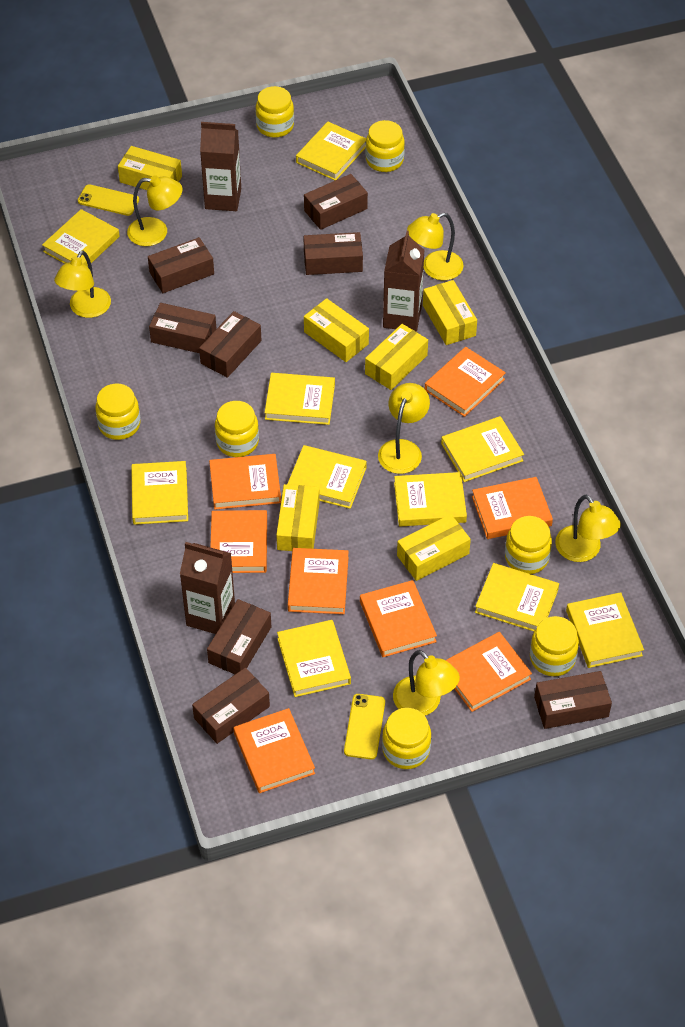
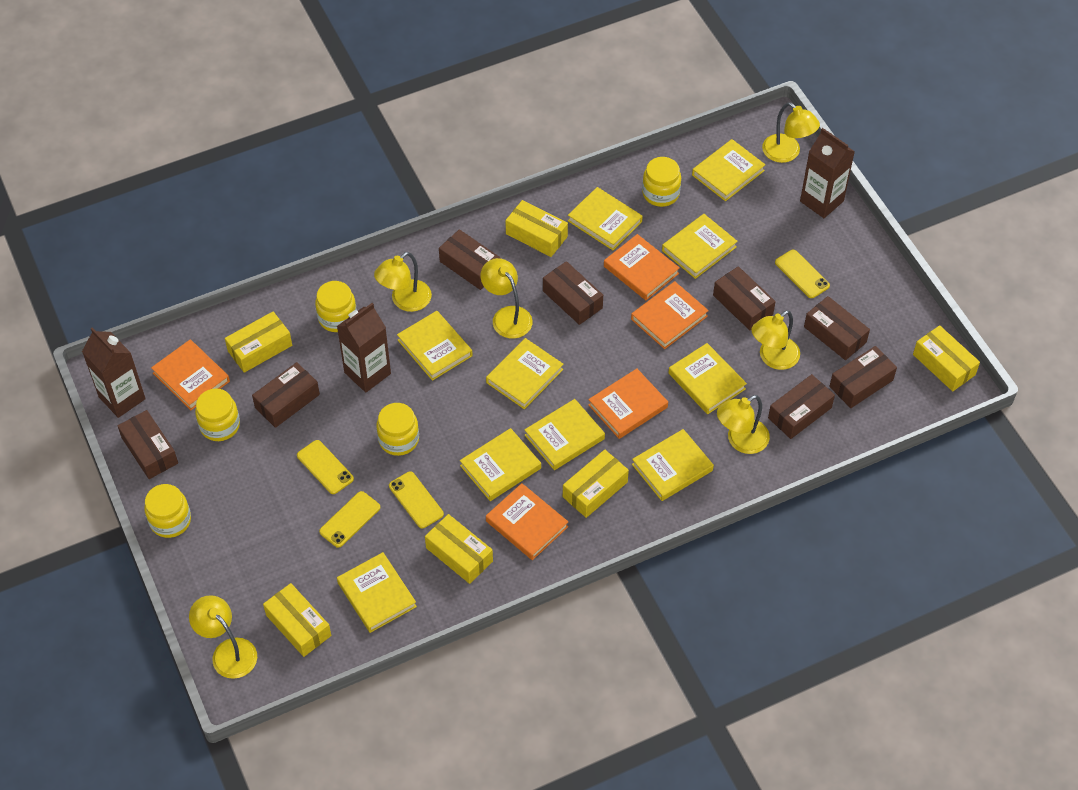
orange book: 8 -> 5
yellow jar: 7 -> 5
yellow phone: 2 -> 4

